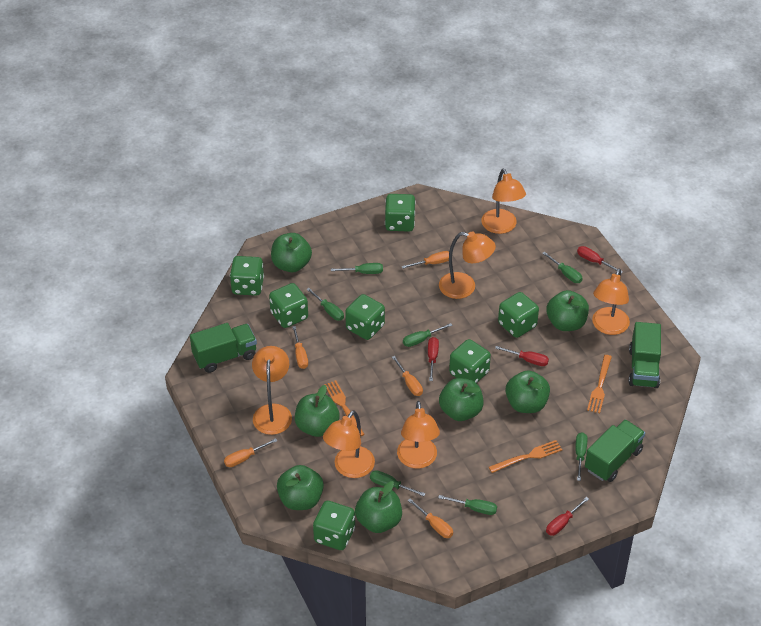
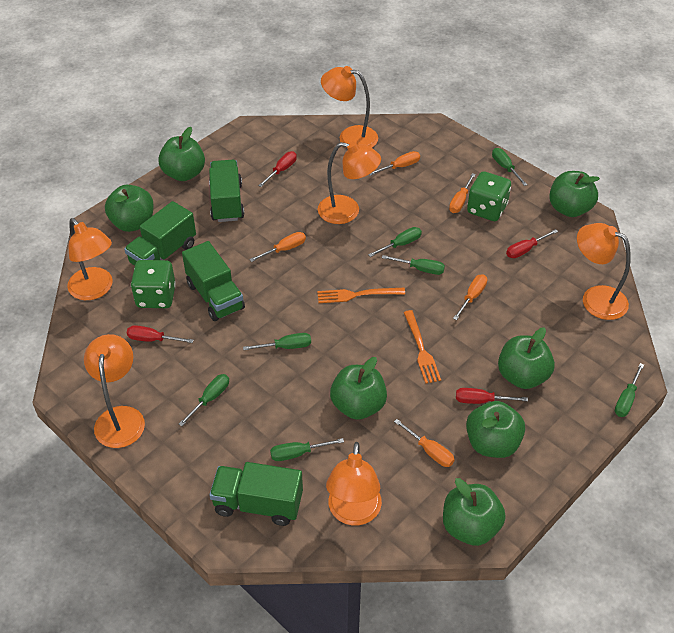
green dice: 7 -> 2
green truck: 3 -> 4
orange fork: 3 -> 2

